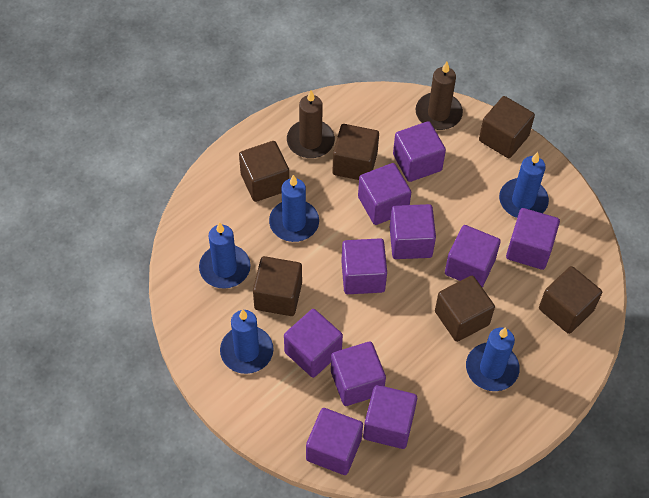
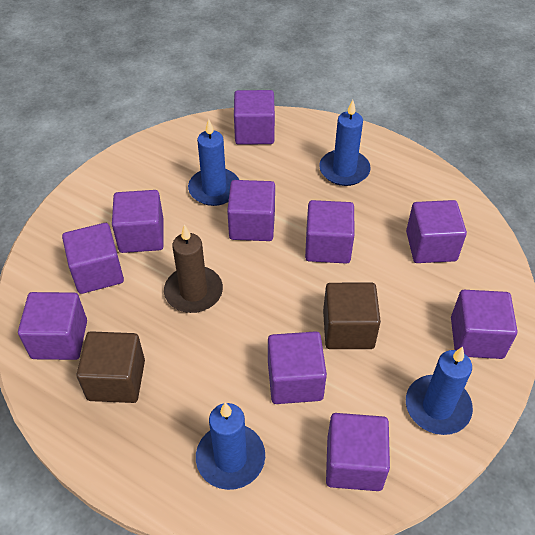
blue candle: 5 -> 4
brown candle: 2 -> 1
brown cube: 6 -> 2

